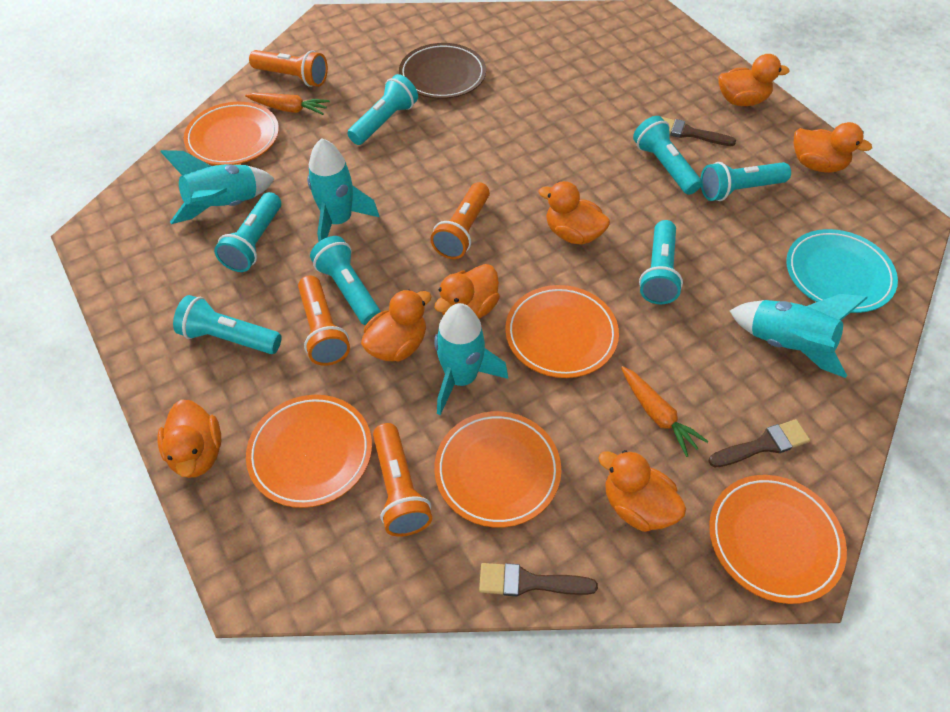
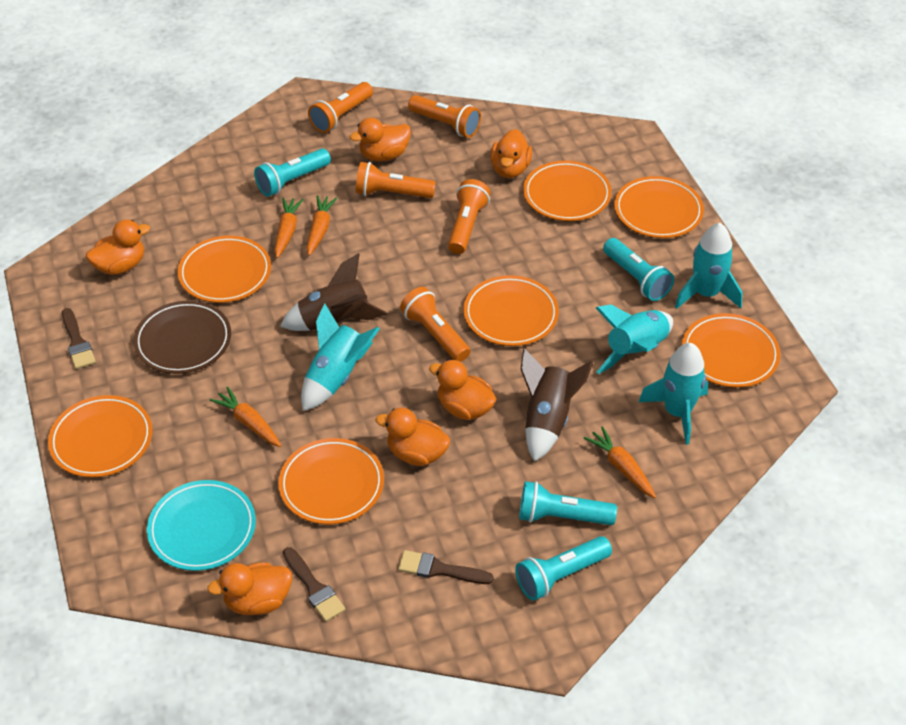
brown rocket: 0 -> 2
orange carrot: 2 -> 4
orange duck: 7 -> 6
orange flashlight: 4 -> 5
orange plate: 5 -> 7
turquoise flashlight: 7 -> 4

